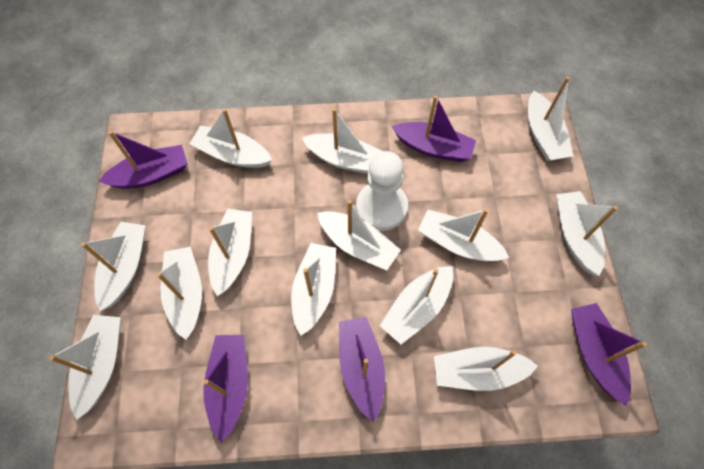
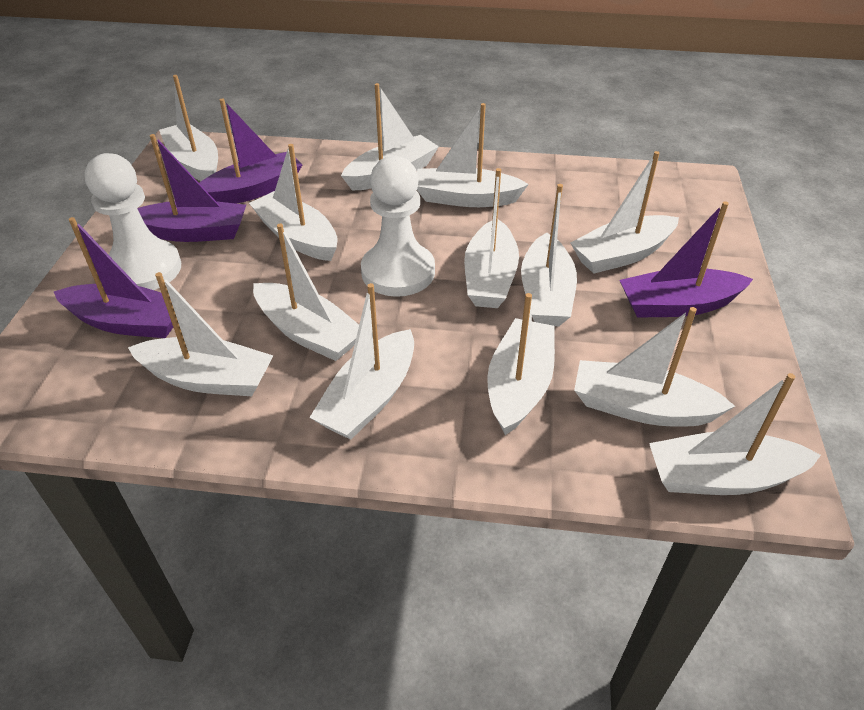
purple boat: 5 -> 4
white pawn: 1 -> 2

